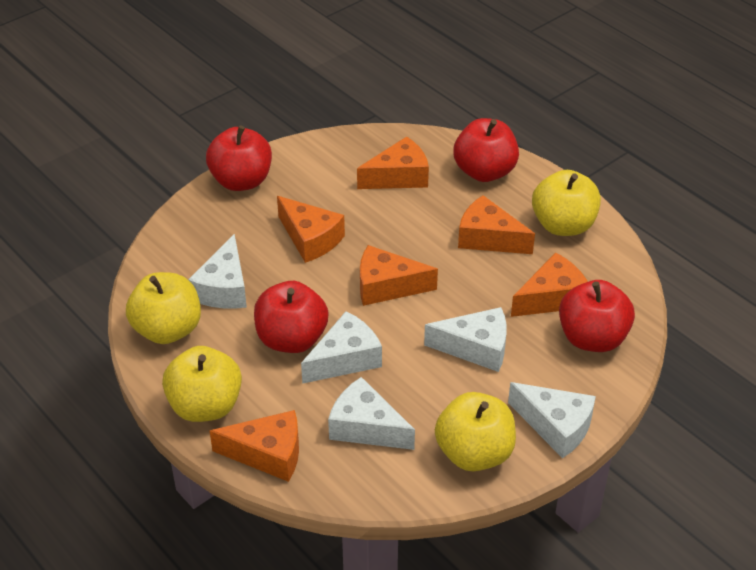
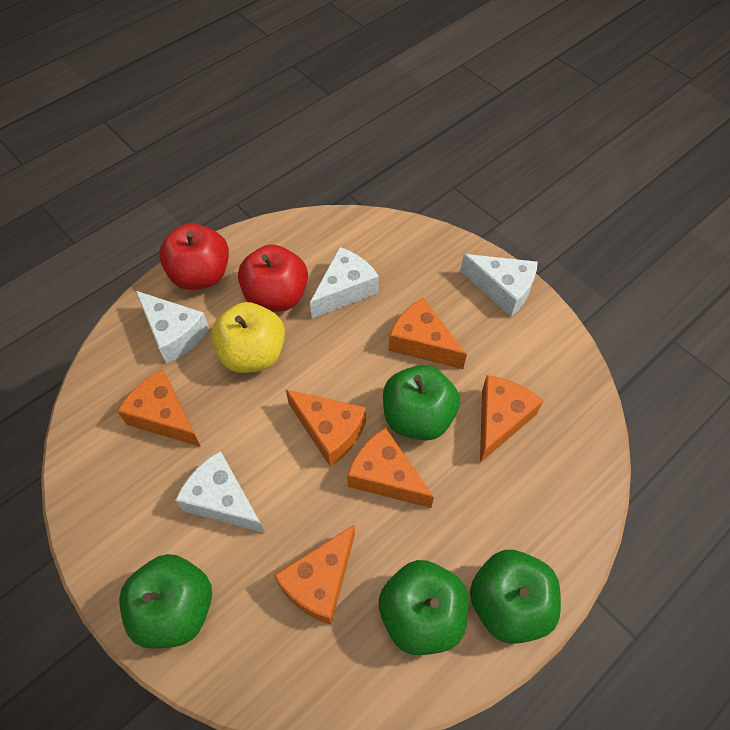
green apple: 0 -> 4
red apple: 4 -> 2
white cheese: 5 -> 4
yellow apple: 4 -> 1

